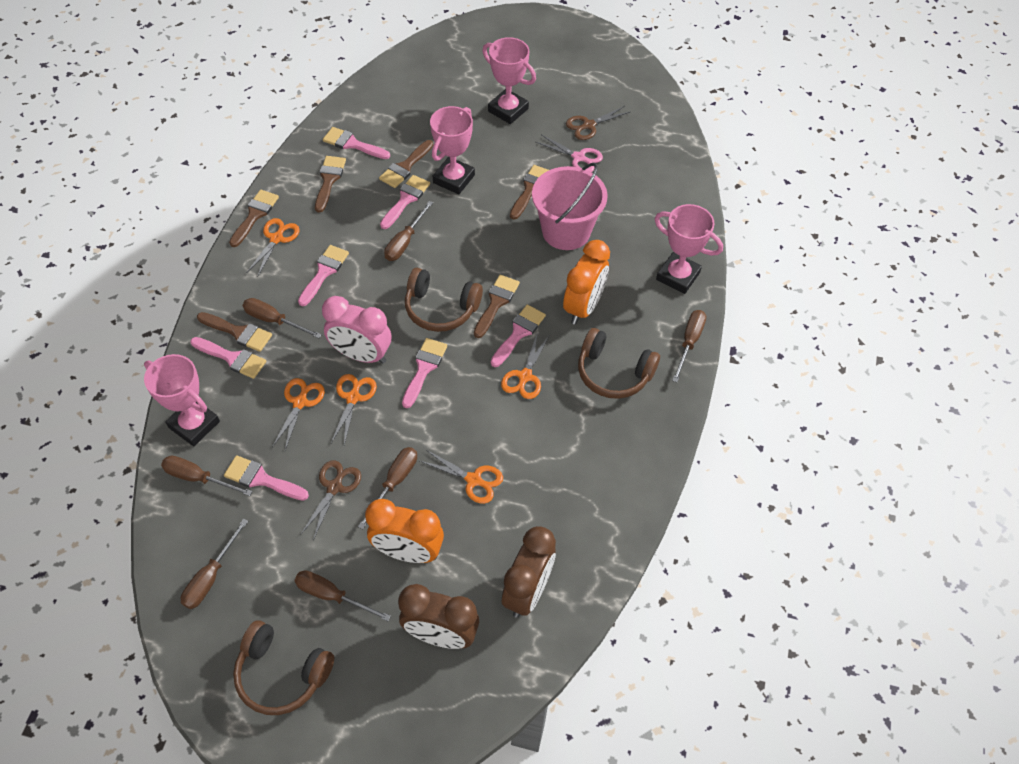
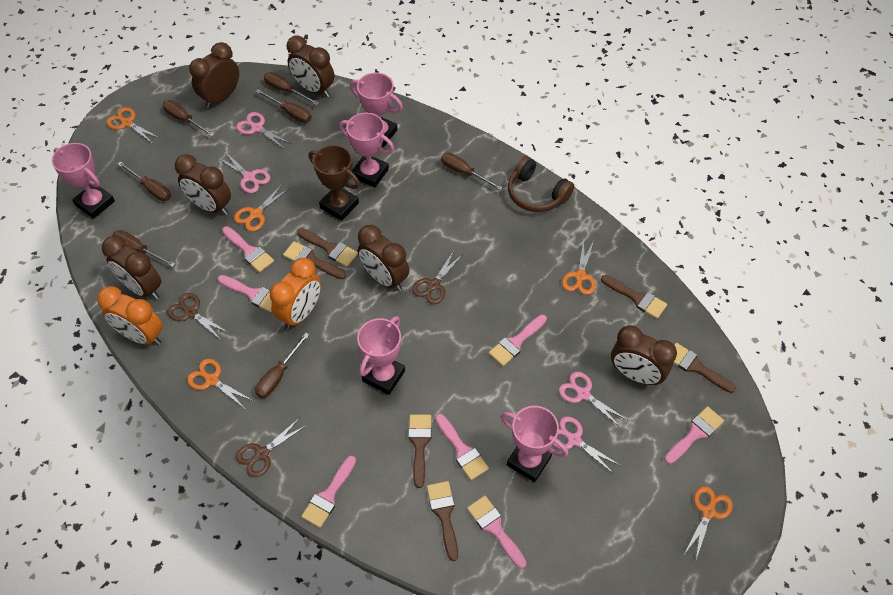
brown clock: 2 -> 6
brown headphones: 3 -> 1
brown scissors: 2 -> 3
brown trophy: 0 -> 1
pink bucket: 1 -> 0
pink clock: 1 -> 0
pink scissors: 1 -> 4
pink trophy: 4 -> 5

